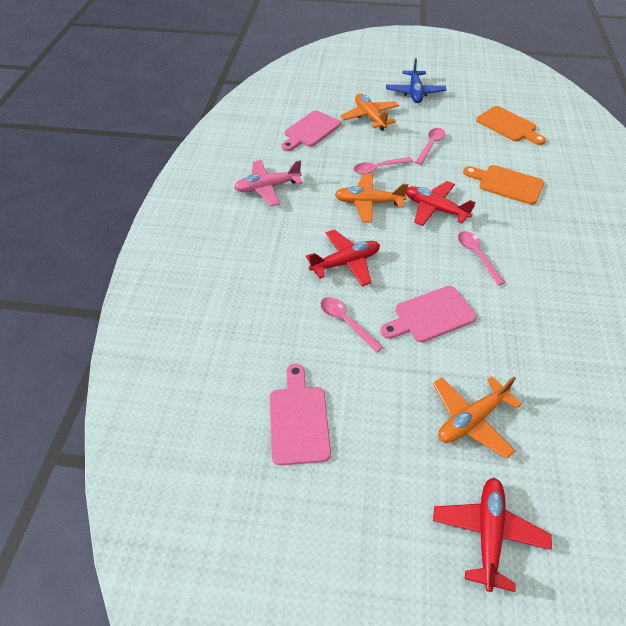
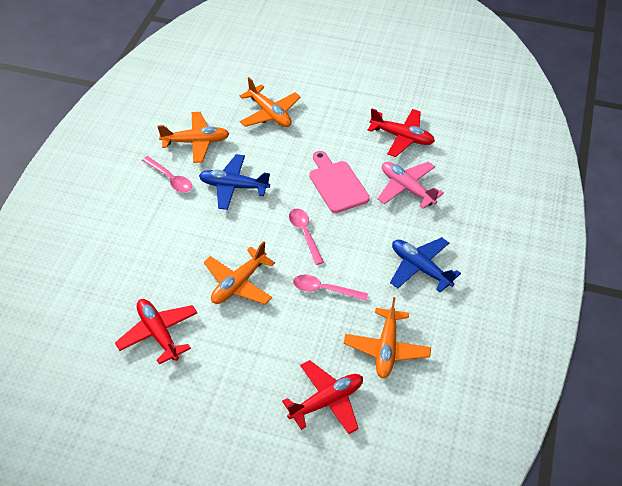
blue plane: 1 -> 2
orange cutting board: 2 -> 0
orange plane: 3 -> 4
pink cutting board: 3 -> 1
pink spoon: 4 -> 3

